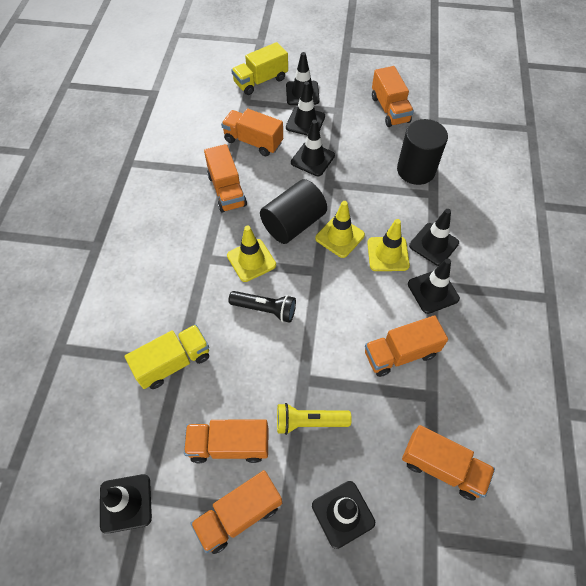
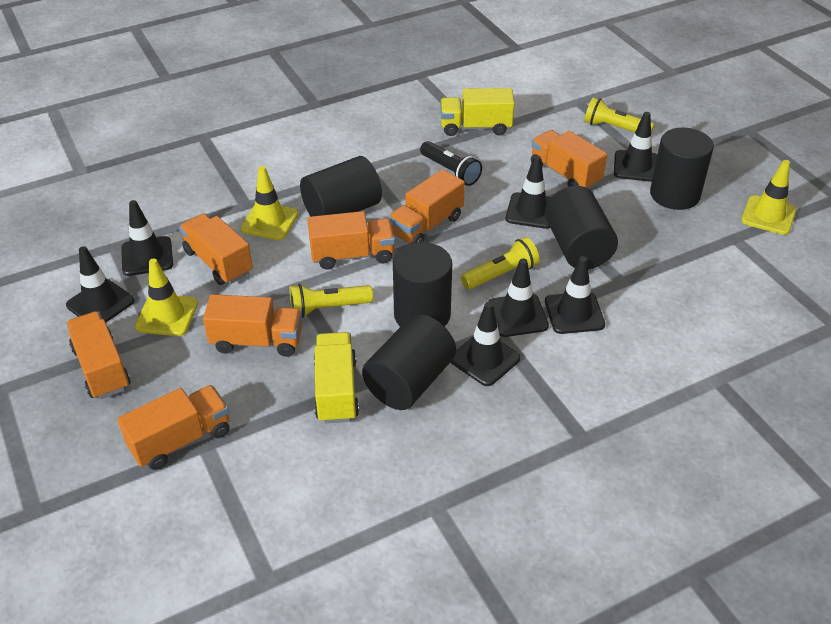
black cylinder: 2 -> 5
yellow flashlight: 1 -> 3

